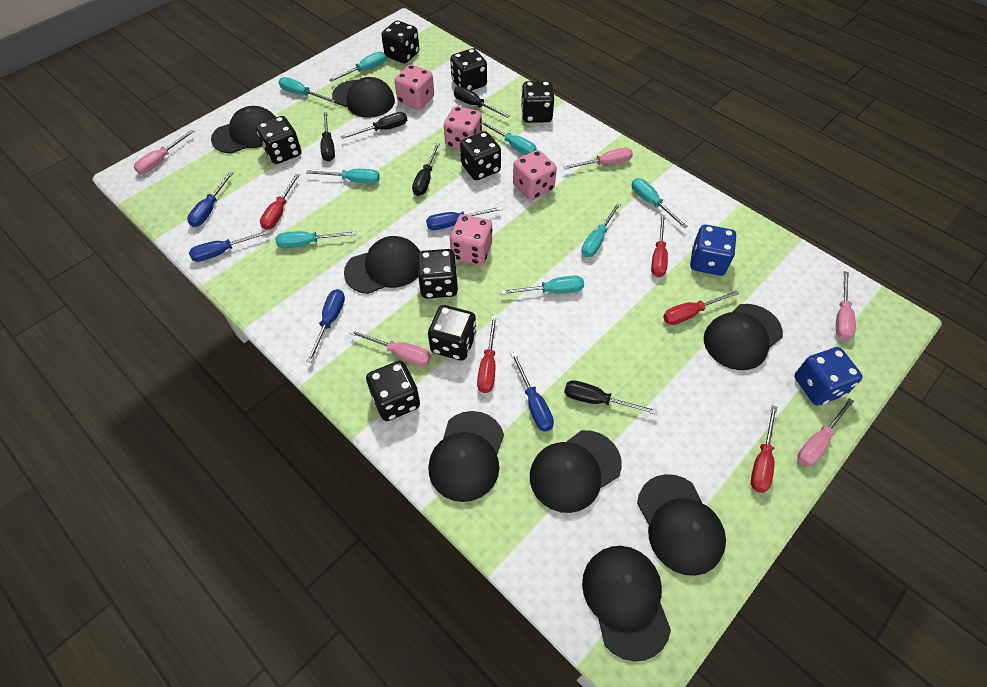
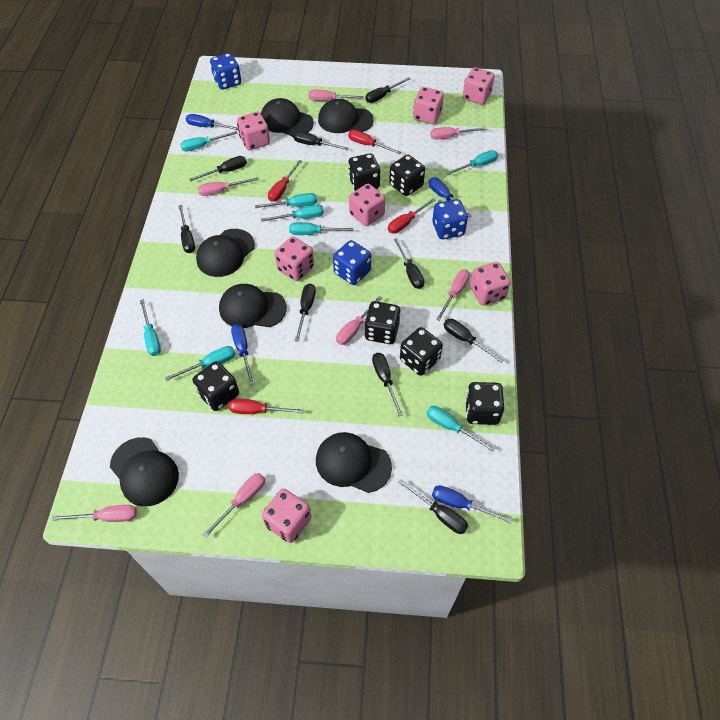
black cap: 8 -> 6
black dice: 8 -> 6
black screwdriver: 5 -> 9
blue dice: 2 -> 3
blue screwdriver: 5 -> 4
pink dice: 4 -> 7
pink screwdriver: 5 -> 7
red screwdriver: 5 -> 4

